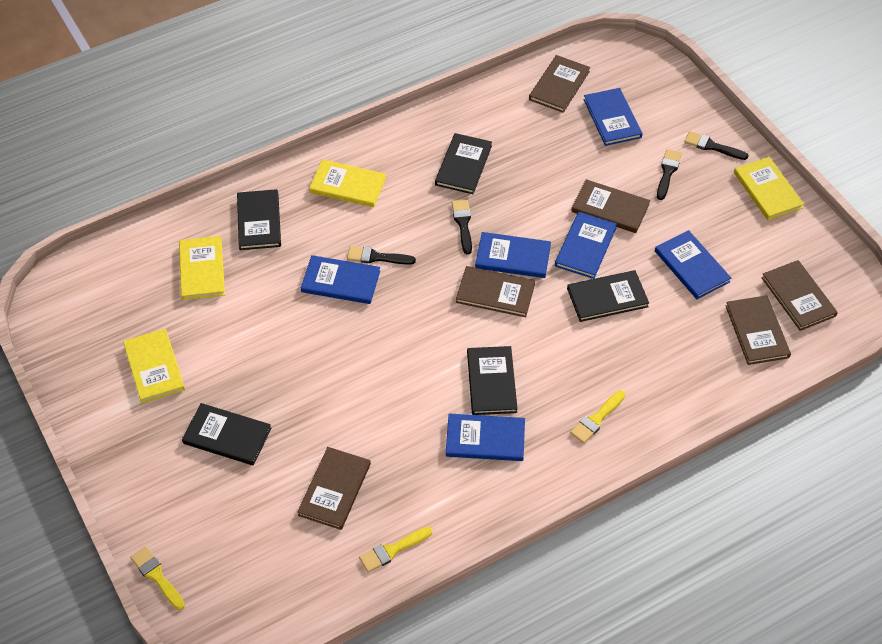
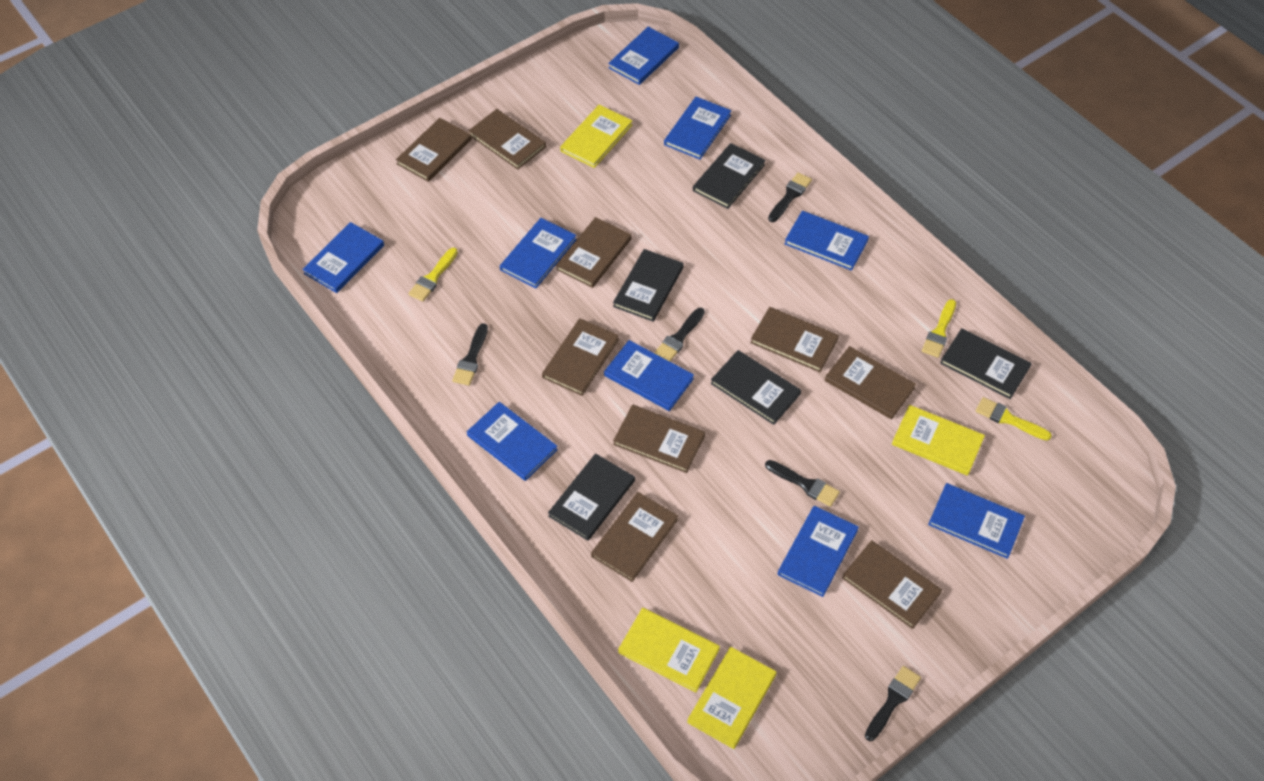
black brush: 4 -> 5
blue book: 6 -> 9
brown book: 6 -> 9

